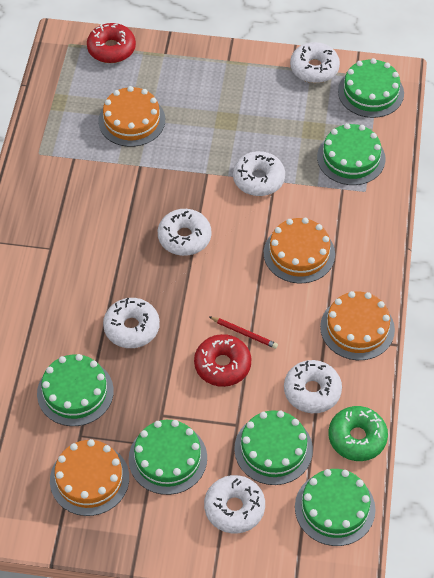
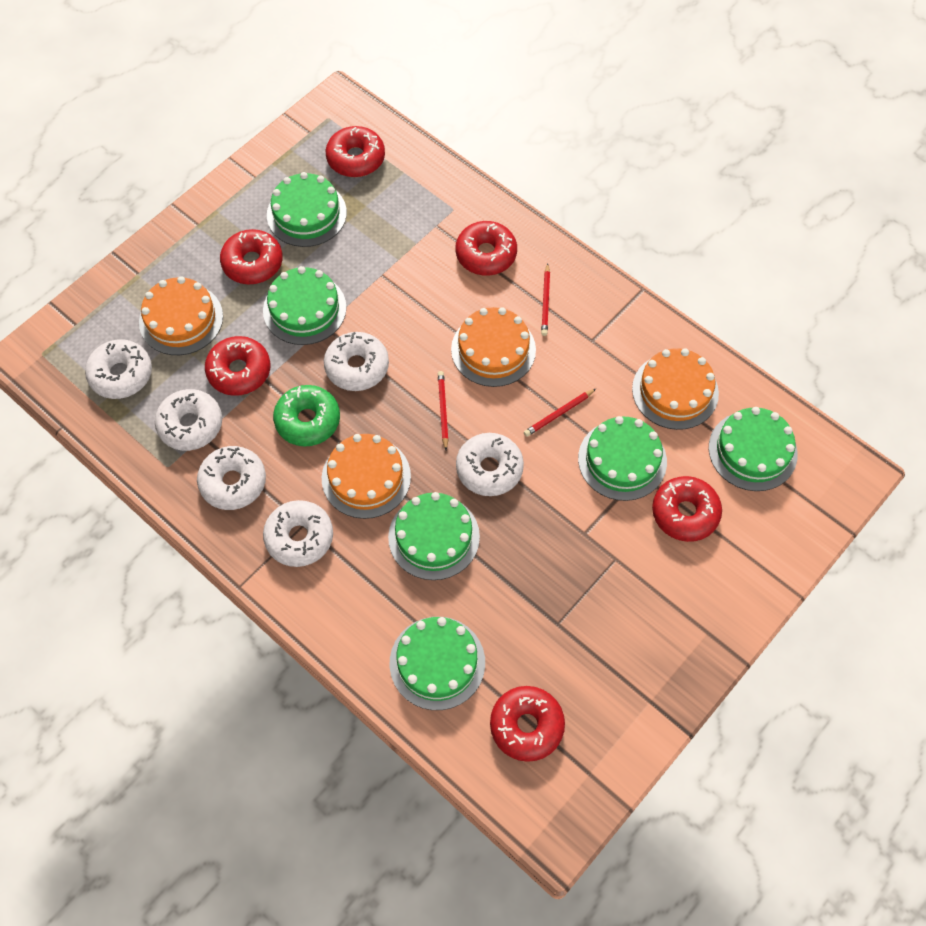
red donut: 2 -> 6
red pencil: 1 -> 3

